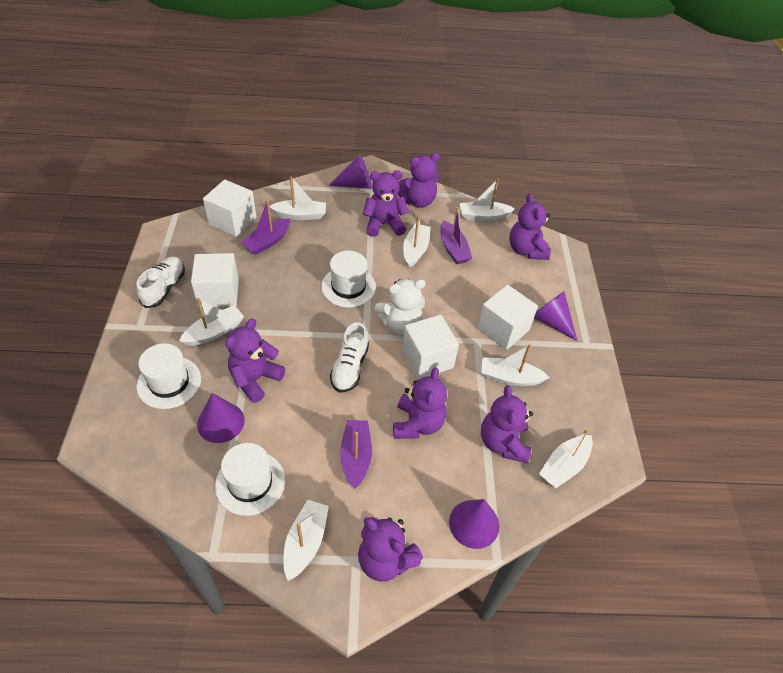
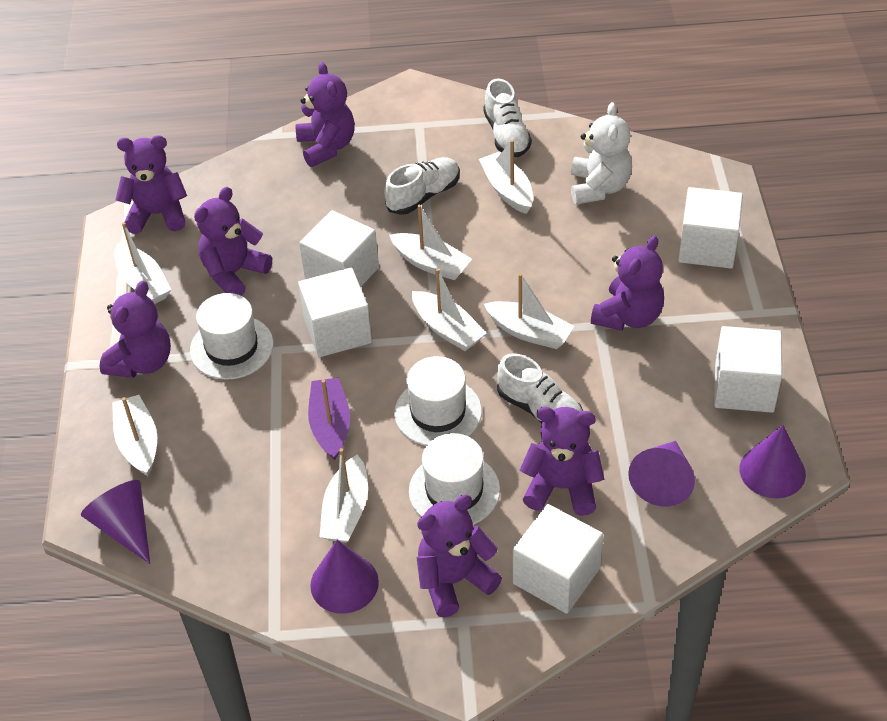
purple boat: 3 -> 1
white cube: 4 -> 5
white shoe: 2 -> 3

